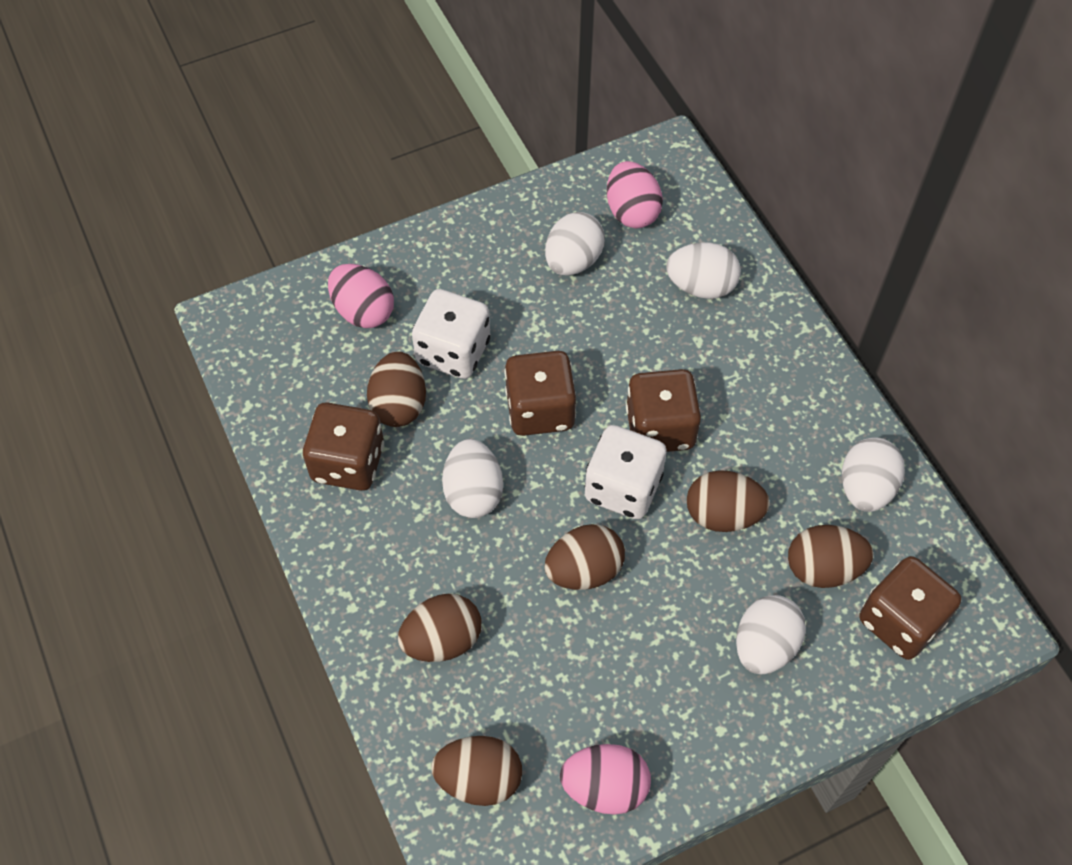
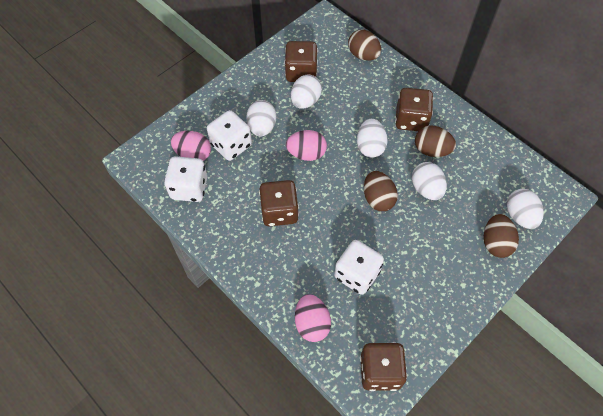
brown egg: 6 -> 4
white dice: 2 -> 3

